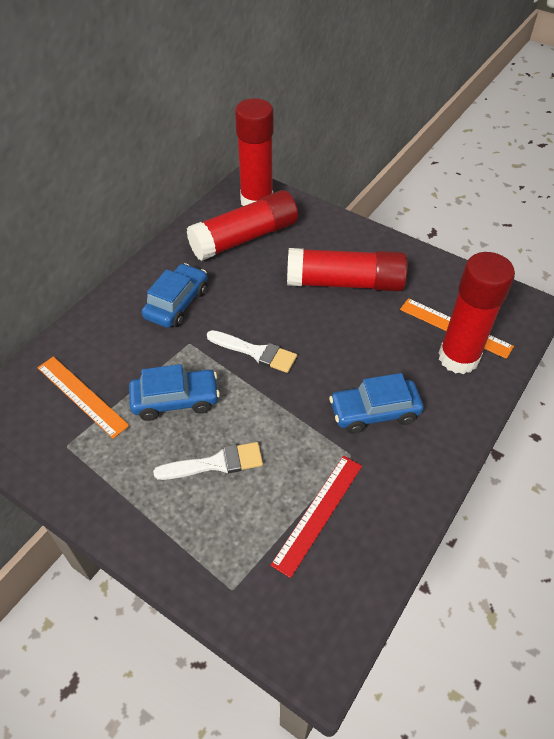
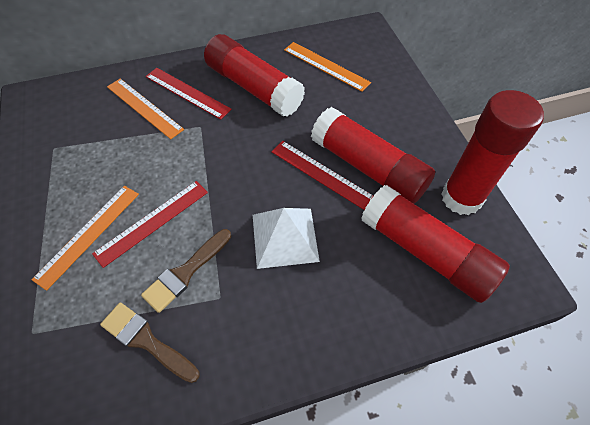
blue car: 3 -> 0
brown brush: 0 -> 2
orange ruler: 2 -> 3
red ruler: 1 -> 3
white brush: 2 -> 0
white pyramid: 0 -> 1

